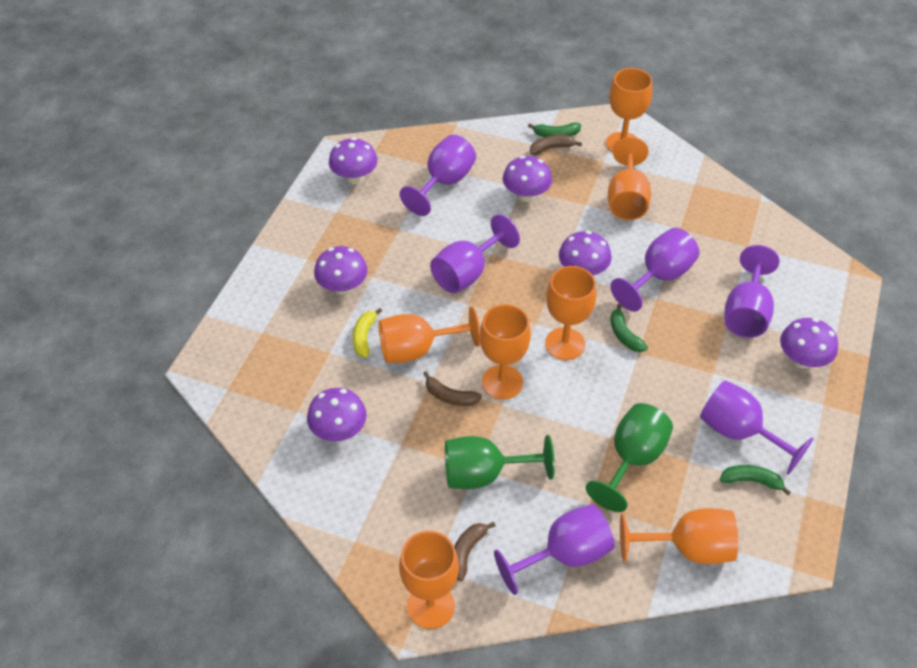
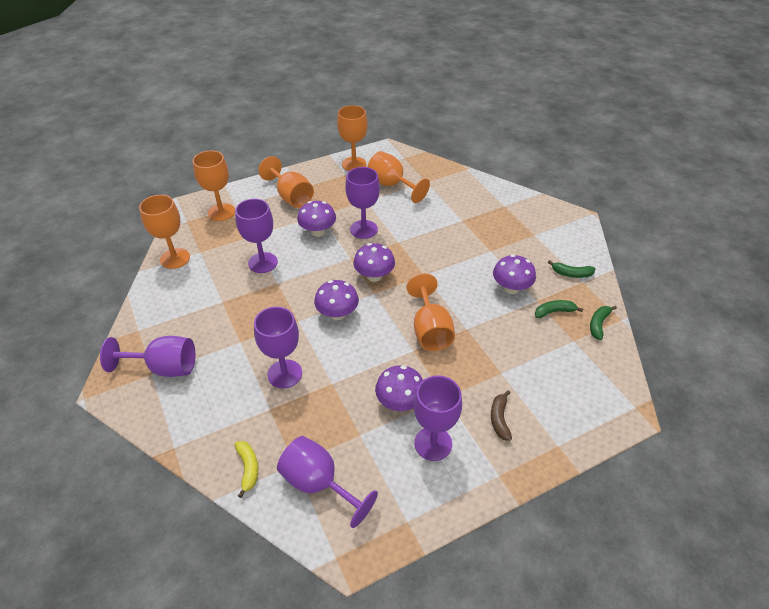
brown banana: 3 -> 1
green goblet: 2 -> 0
orange goblet: 7 -> 6
purple mushroom: 6 -> 5

